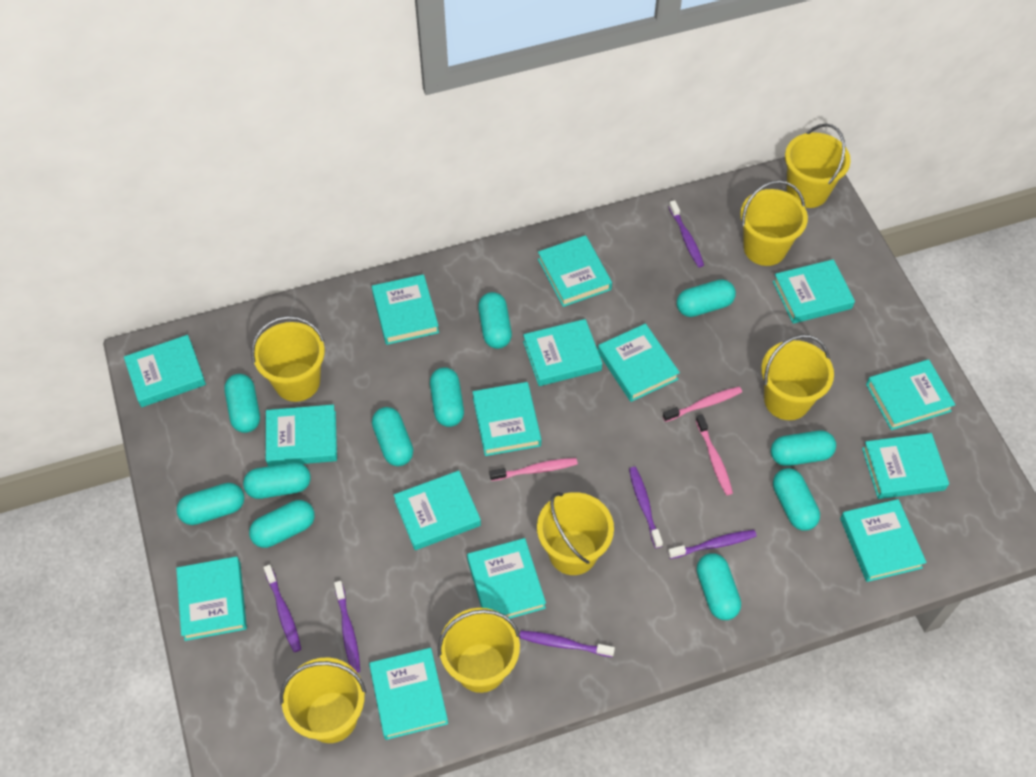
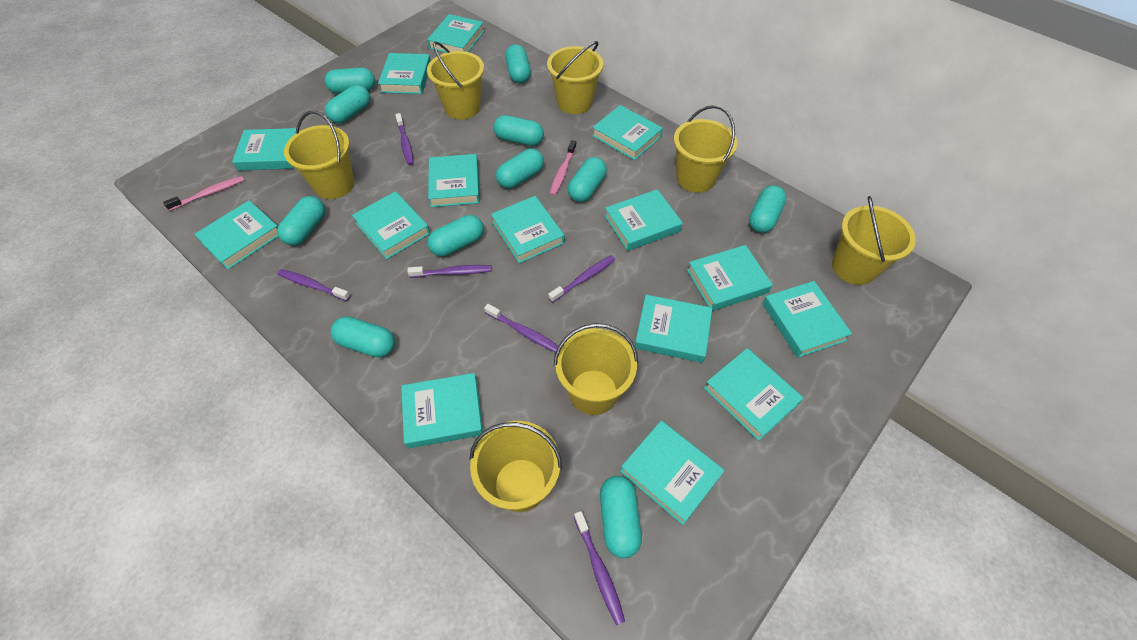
pink toothbrush: 3 -> 2

